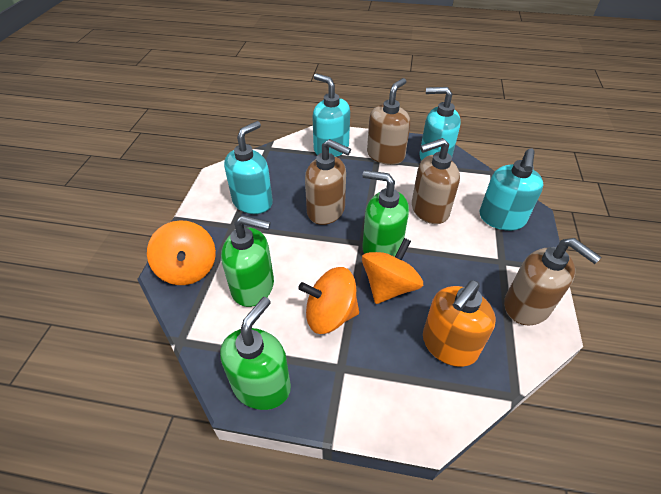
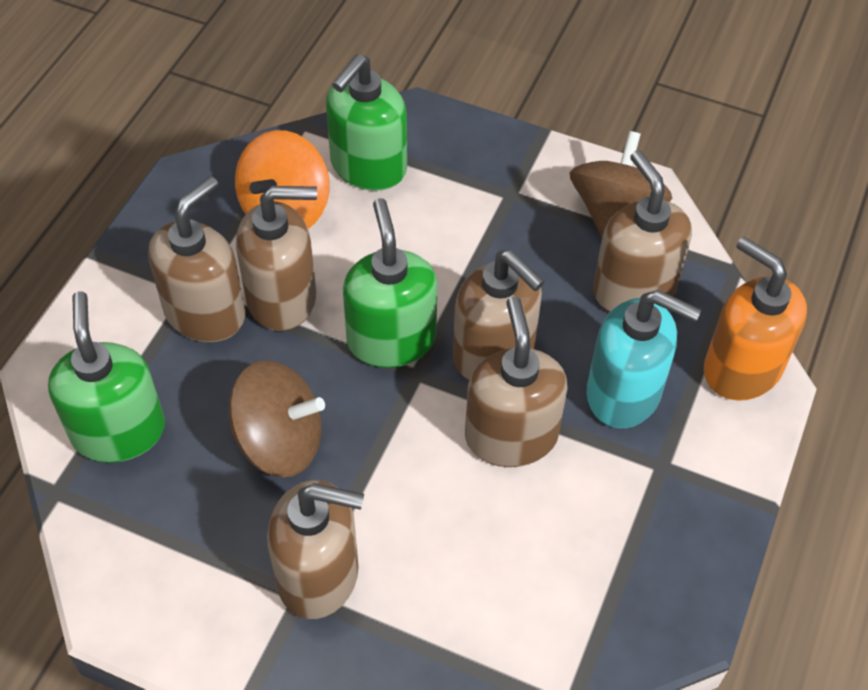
brown soap dispenser: 4 -> 6
brown spinning top: 0 -> 2
orange spinning top: 3 -> 1
turquoise soap dispenser: 4 -> 1

